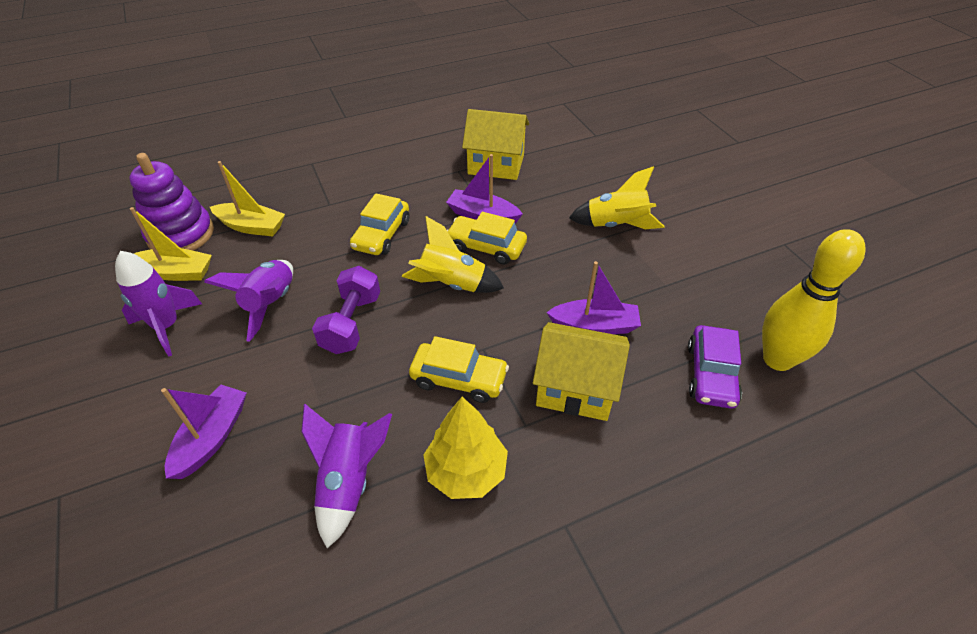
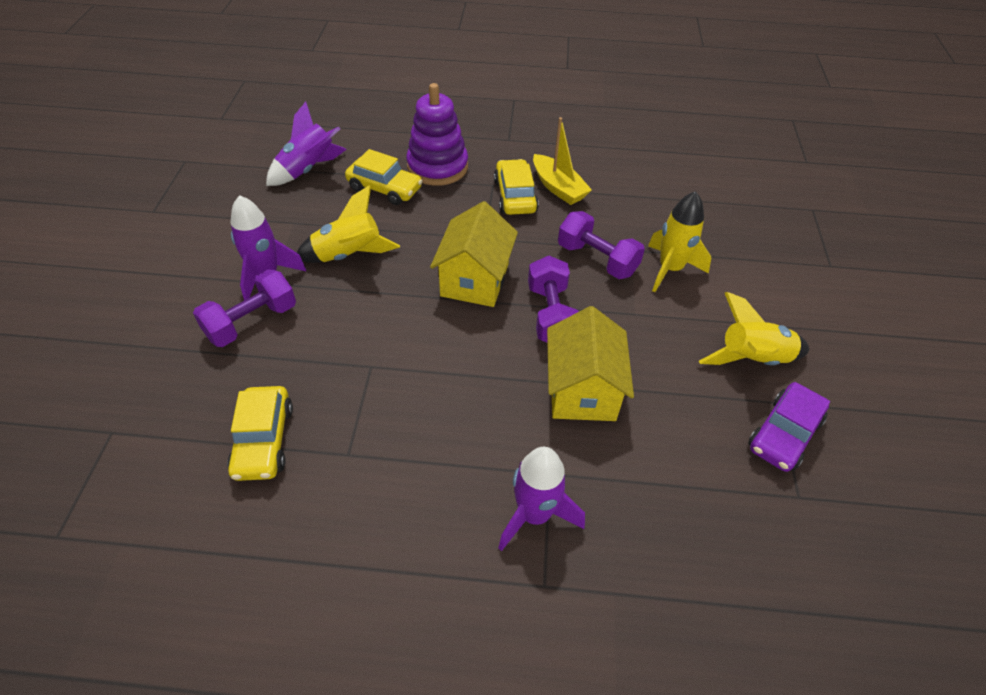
purple boat: 3 -> 0
purple dumbbell: 1 -> 3
yellow boat: 2 -> 1
yellow bowling pin: 1 -> 0
yellow rocket: 2 -> 3
yellow tree: 1 -> 0

